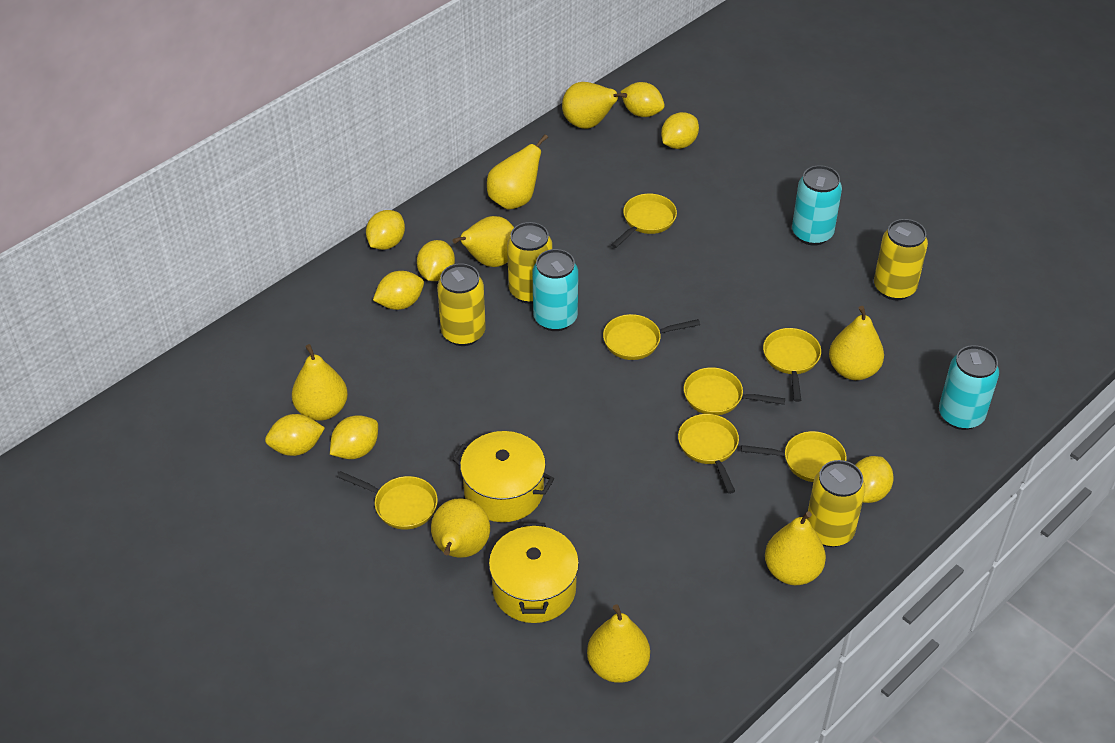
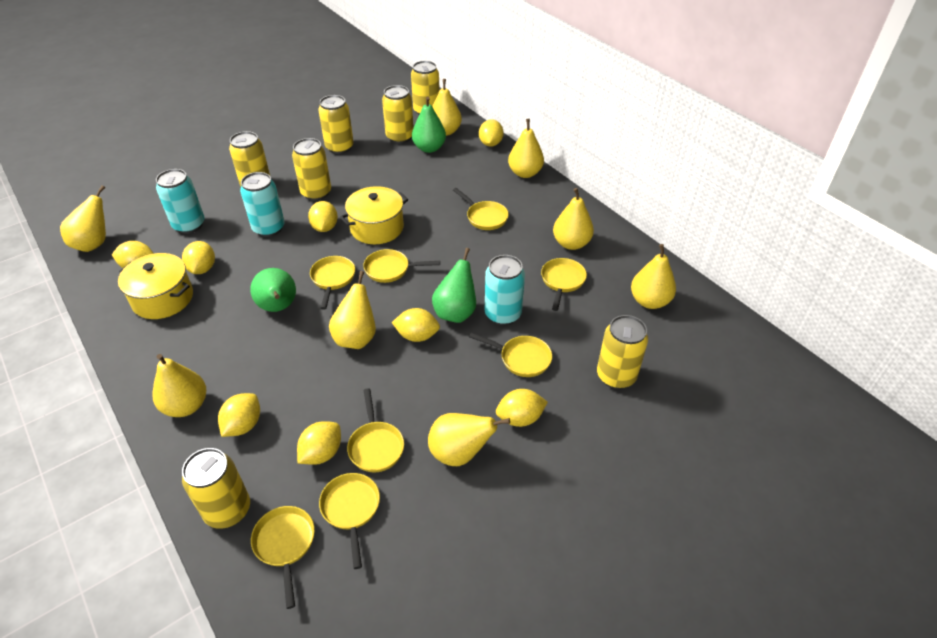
green pear: 0 -> 3
yellow can: 4 -> 7
yellow pan: 7 -> 8

